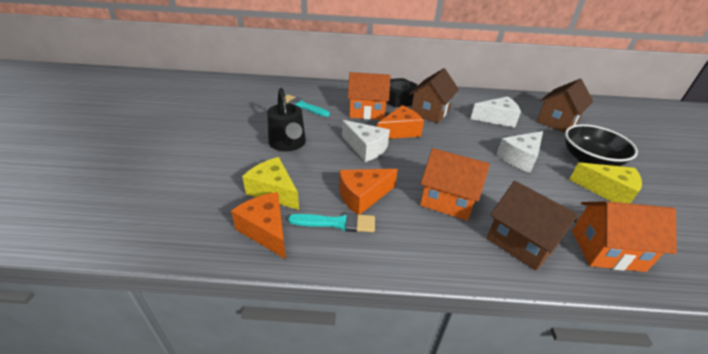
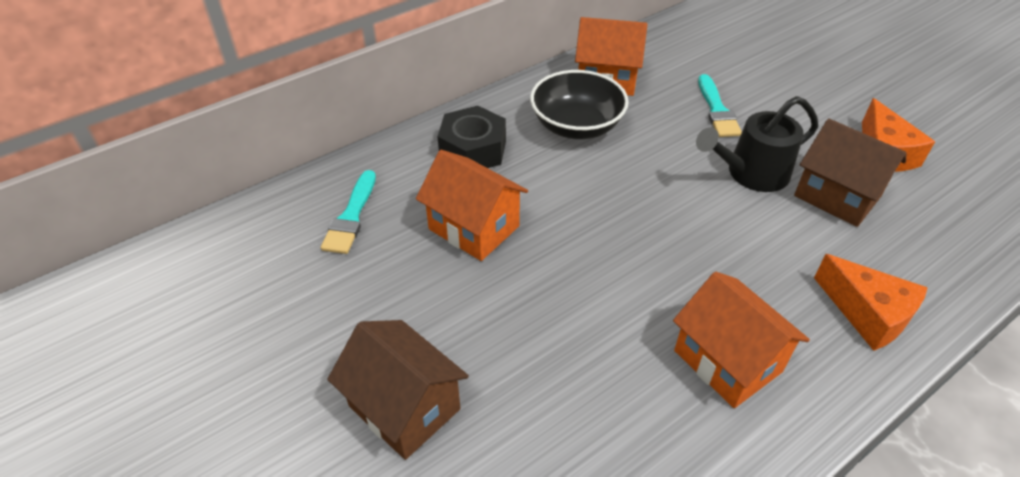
brown house: 3 -> 2
orange cheese: 3 -> 2
white cheese: 3 -> 0
yellow cheese: 2 -> 0

